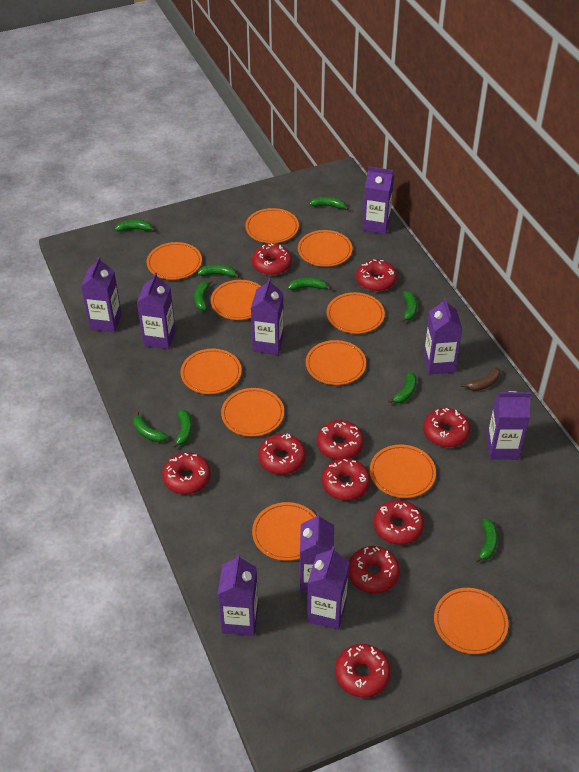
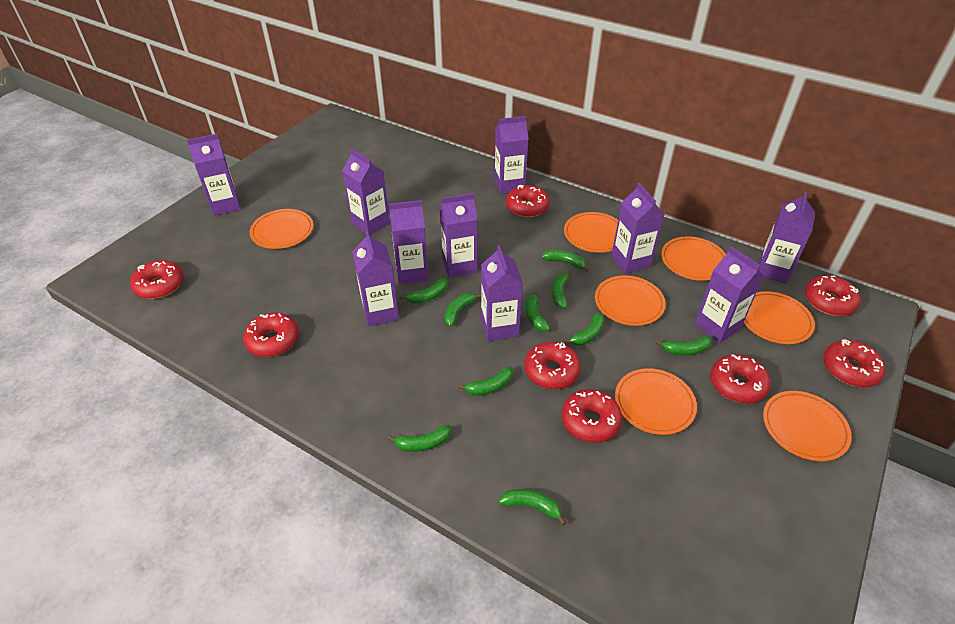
brown banana: 1 -> 0
orange plate: 11 -> 7
purple carton: 9 -> 10
red donut: 10 -> 8

